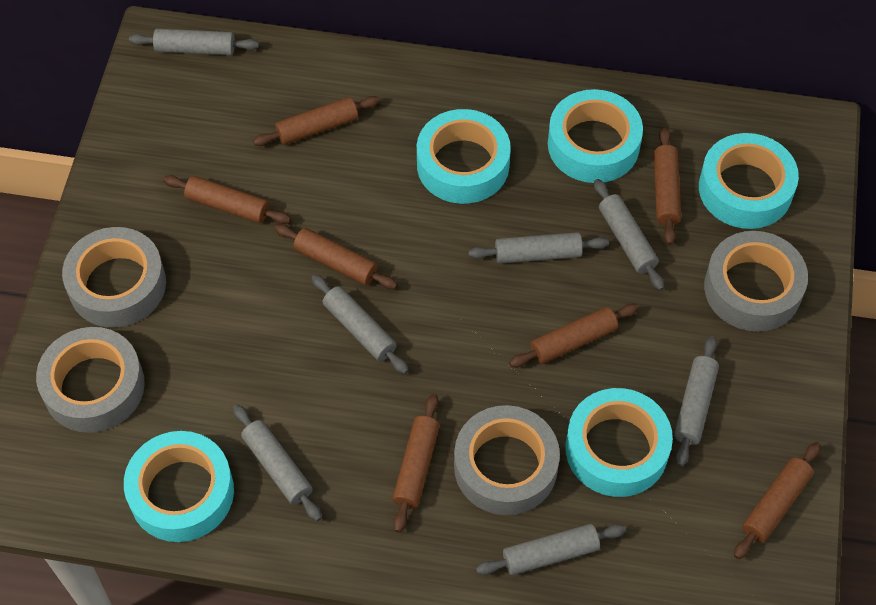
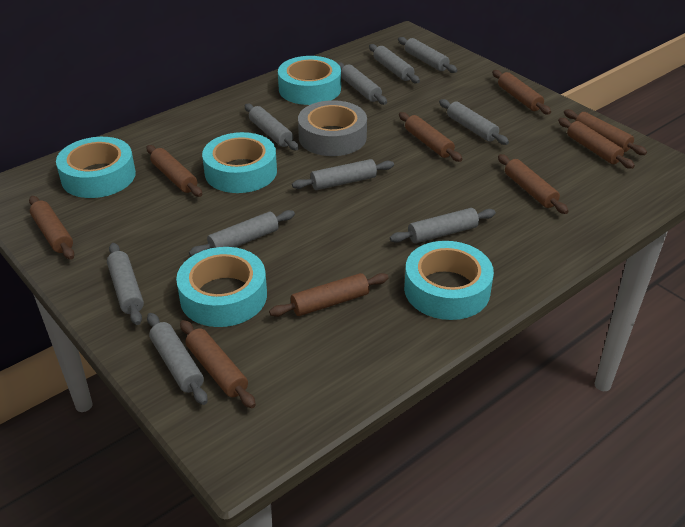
brown rolling pin: 7 -> 9
grey rolling pin: 7 -> 10
grey tape: 4 -> 1

